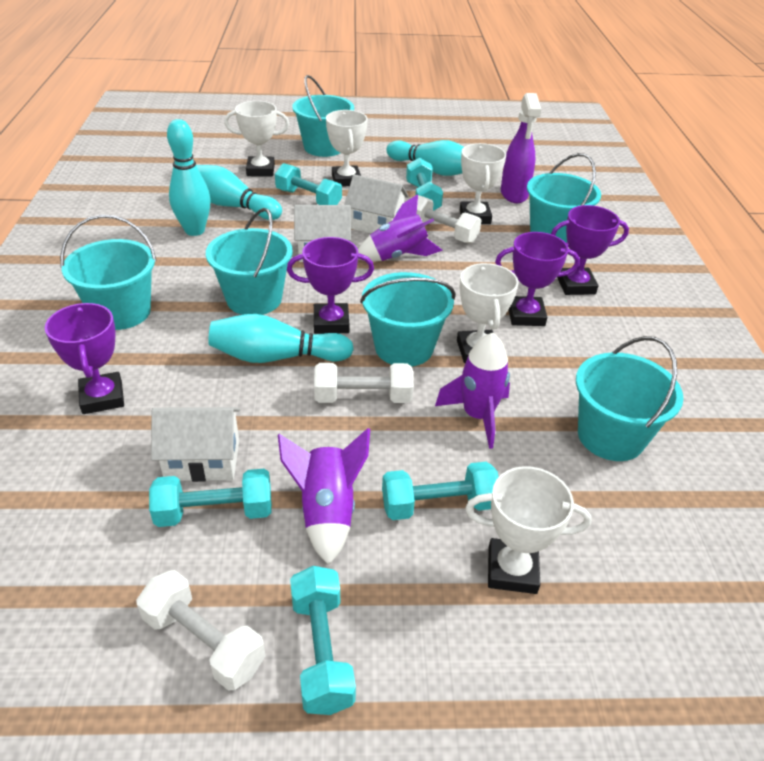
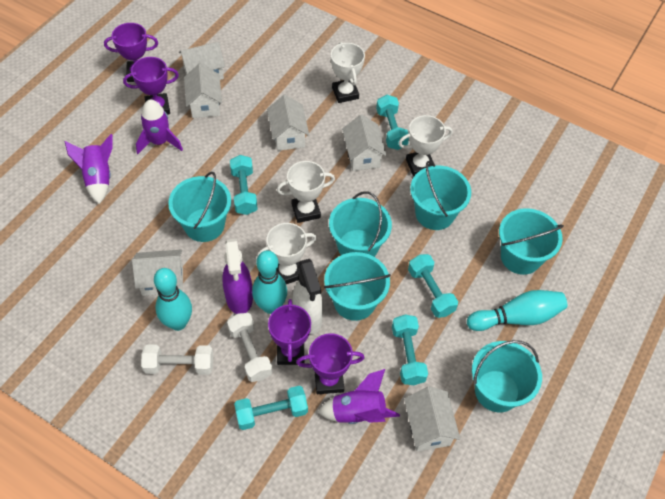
turquoise bowling pin: 4 -> 3
white dumbbell: 3 -> 2
white house: 3 -> 6
white spray bottle: 0 -> 1
white trophy: 5 -> 4

